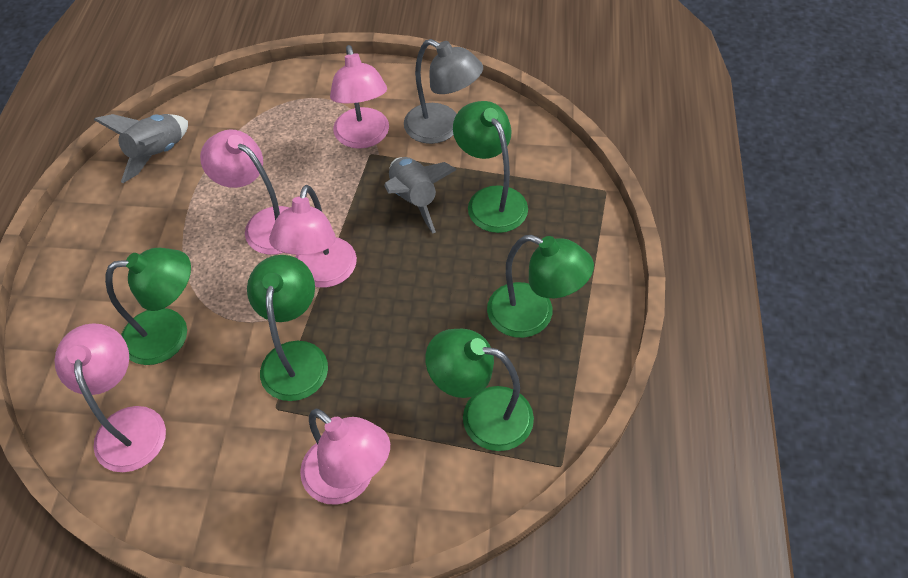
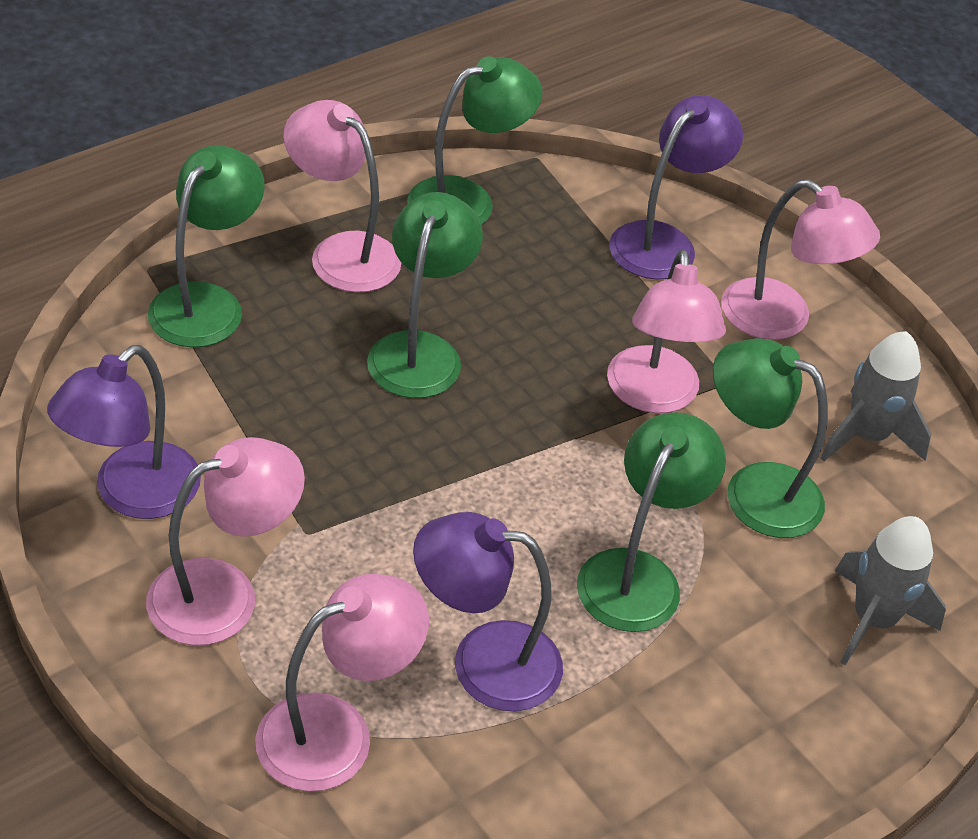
grey lamp: 1 -> 0
purple lamp: 0 -> 3

